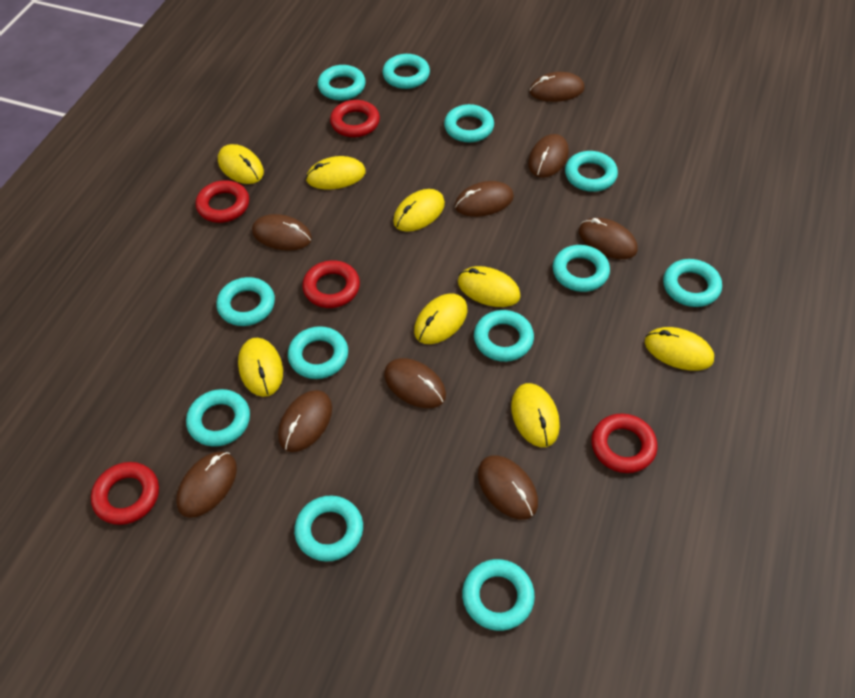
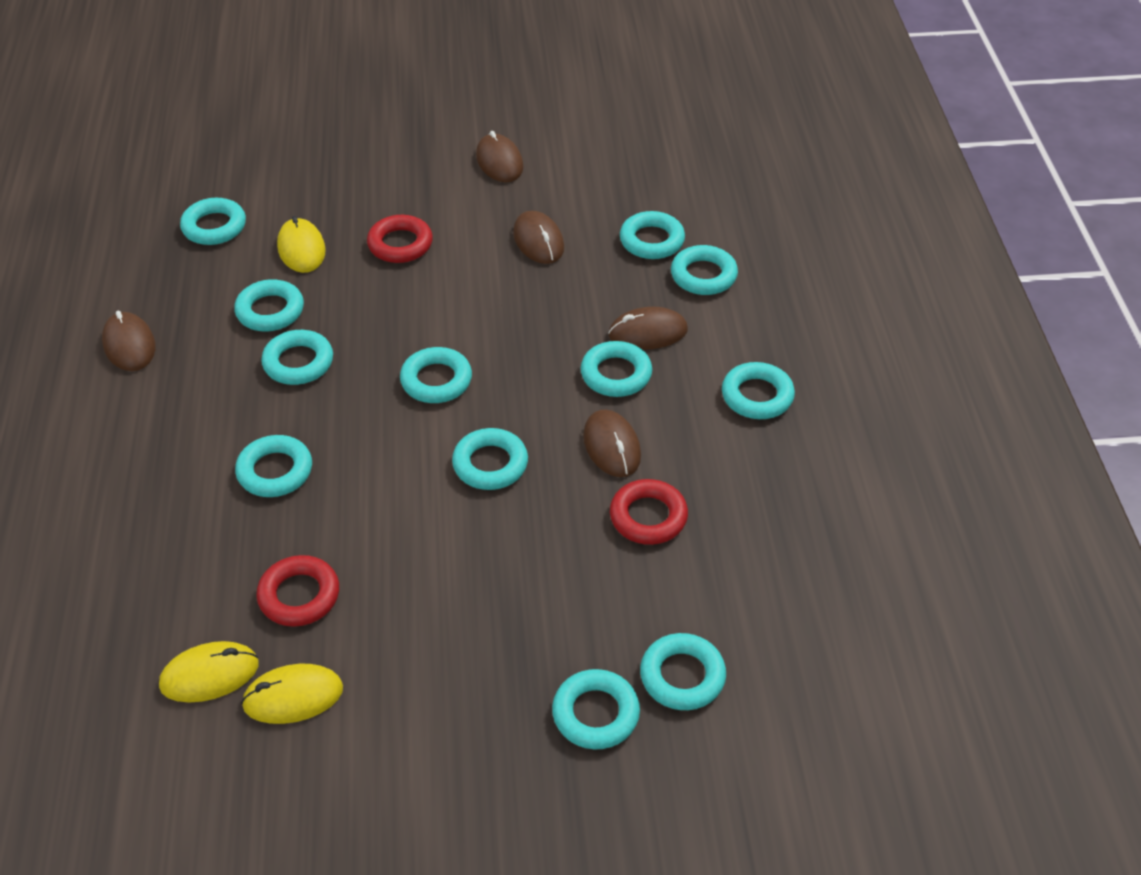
brown mouse: 9 -> 5
red ring: 5 -> 3
yellow mouse: 8 -> 3

